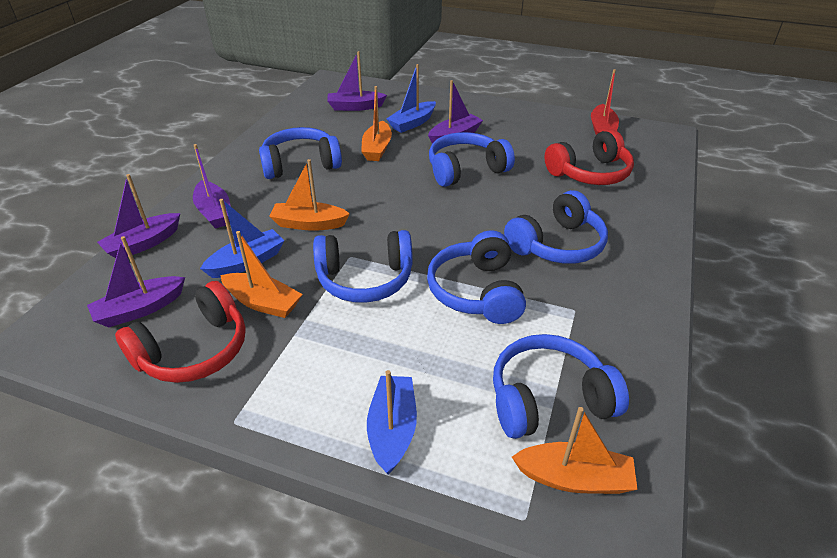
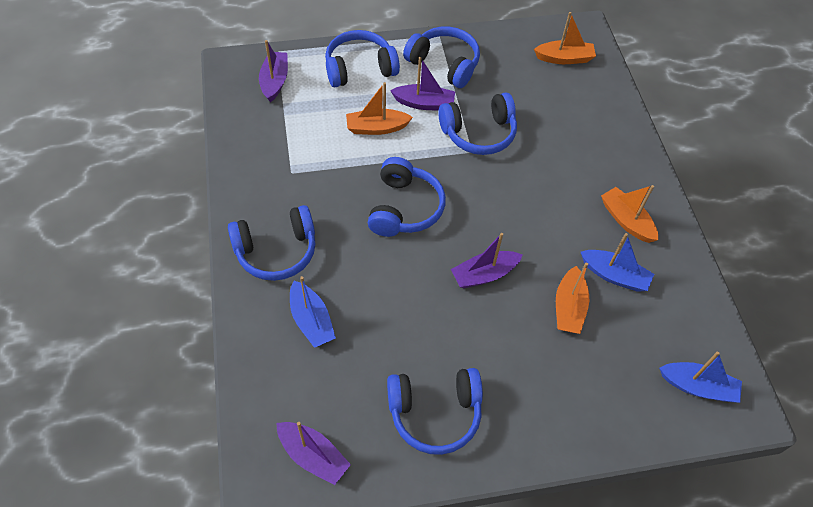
purple boat: 5 -> 4
red boat: 1 -> 0
red headphones: 2 -> 0

